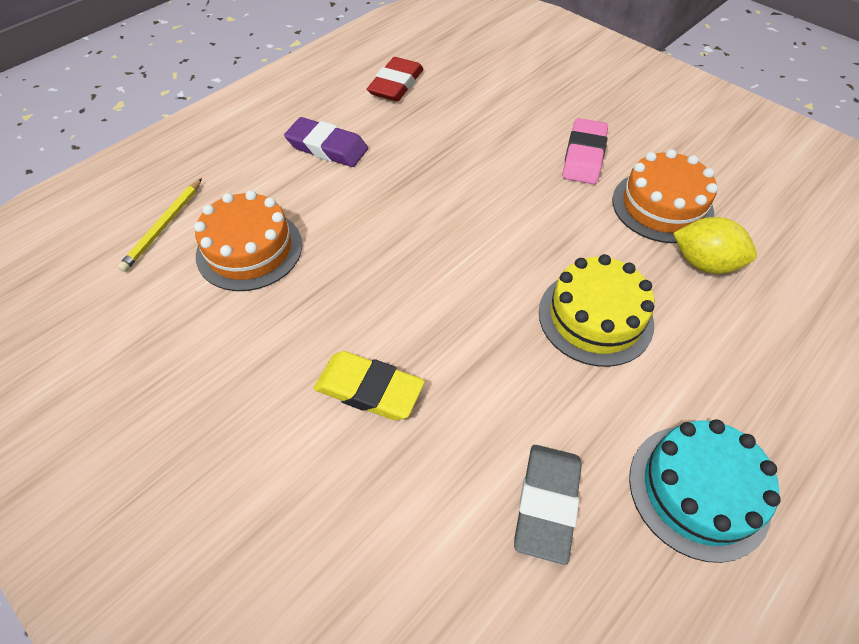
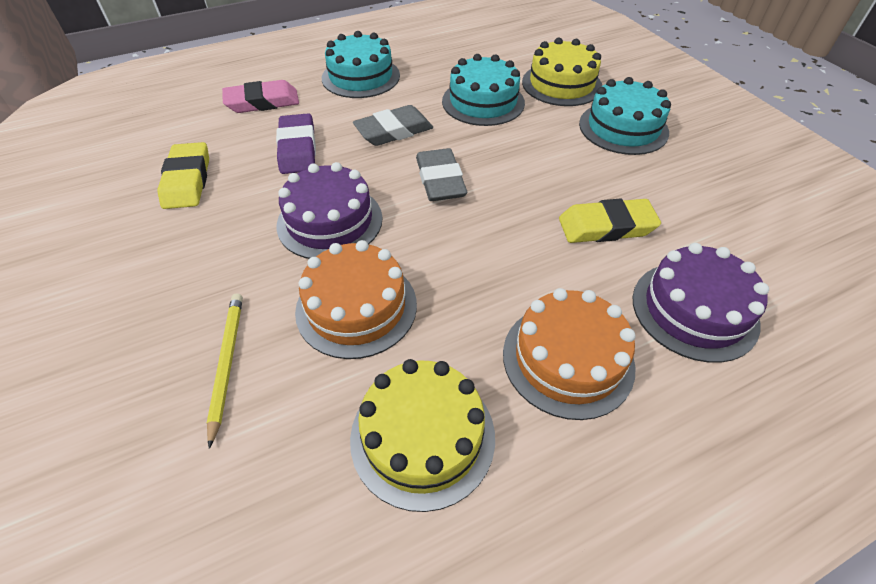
grey eraser: 1 -> 2
purple cake: 0 -> 2
red eraser: 1 -> 0
turquoise cake: 1 -> 3
yellow cake: 1 -> 2
yellow eraser: 1 -> 2
yellow lemon: 1 -> 0

